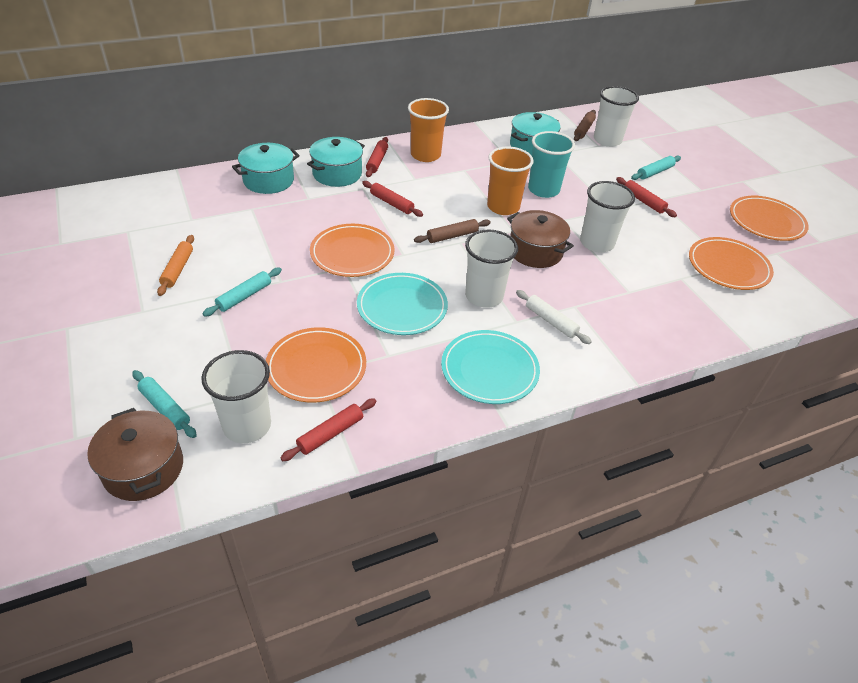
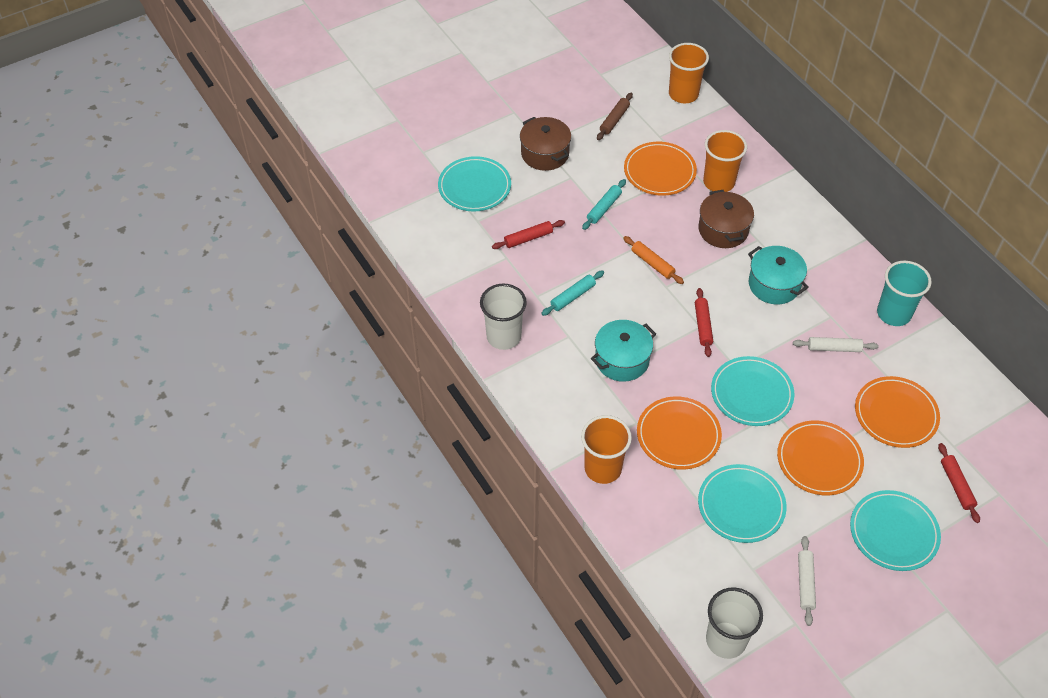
brown rolling pin: 2 -> 1
orange cup: 2 -> 3
red rolling pin: 4 -> 3
turquoise plate: 2 -> 4
turquoise pot: 3 -> 2
turquoise rolling pin: 3 -> 2
white cup: 4 -> 2
white rolling pin: 1 -> 2

